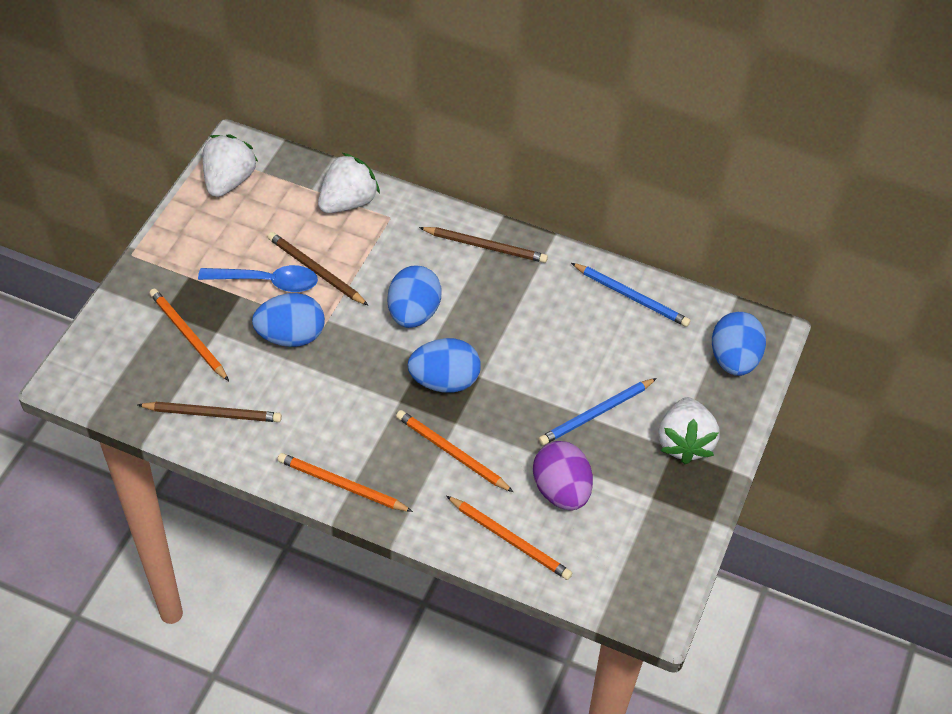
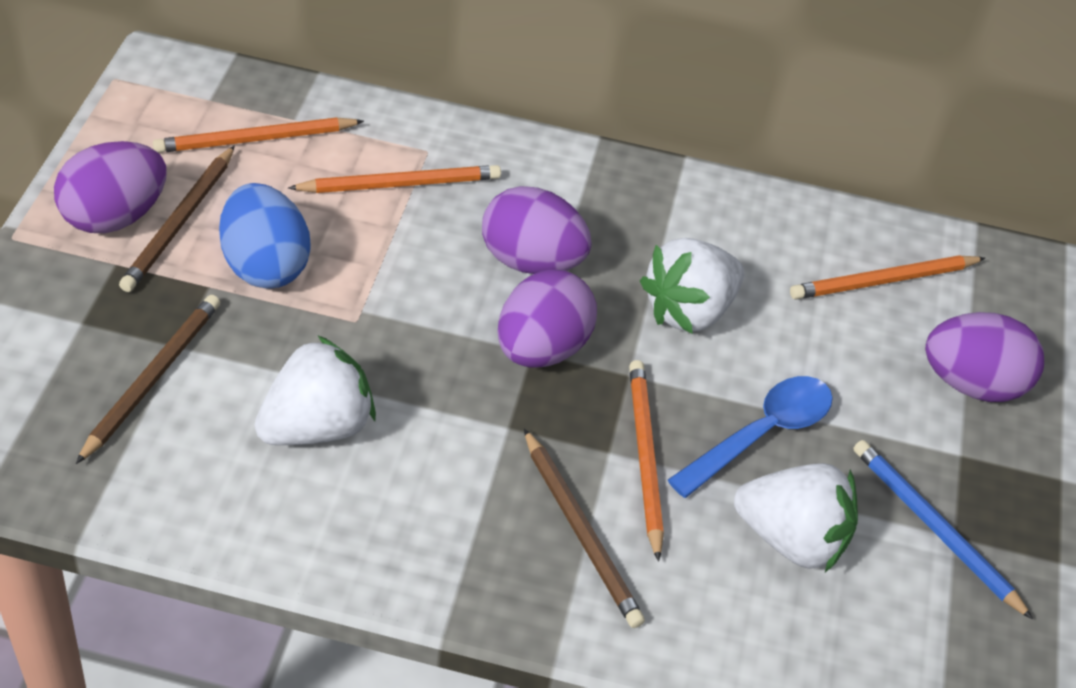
blue egg: 4 -> 1
blue pencil: 2 -> 1
purple egg: 1 -> 4

